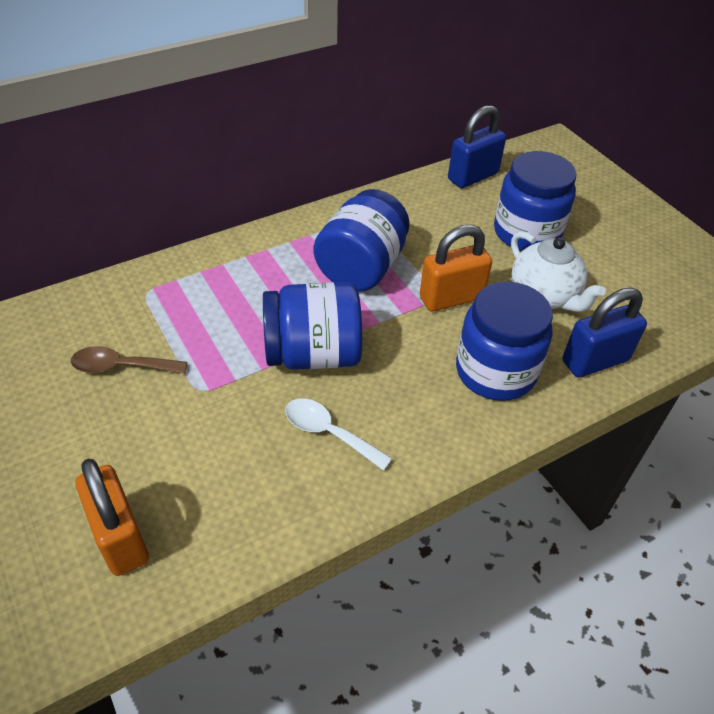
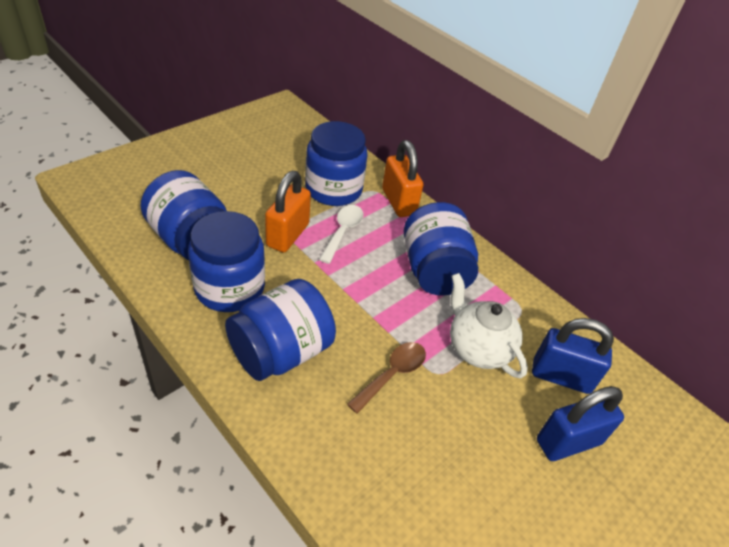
blue jar: 4 -> 5

